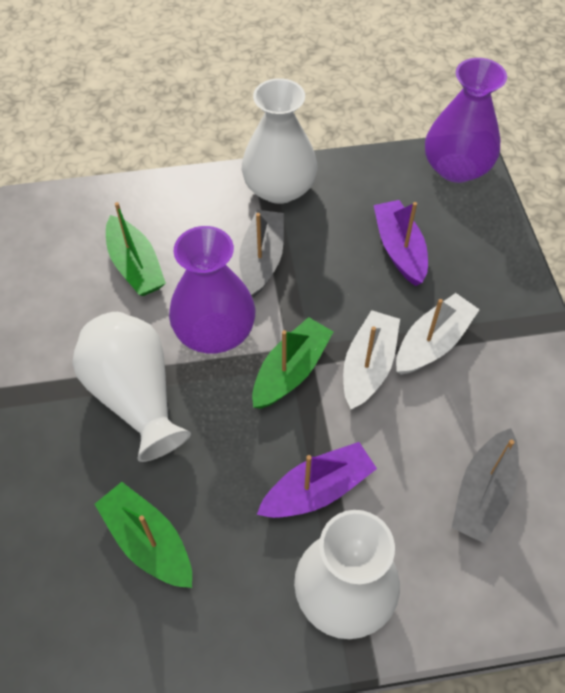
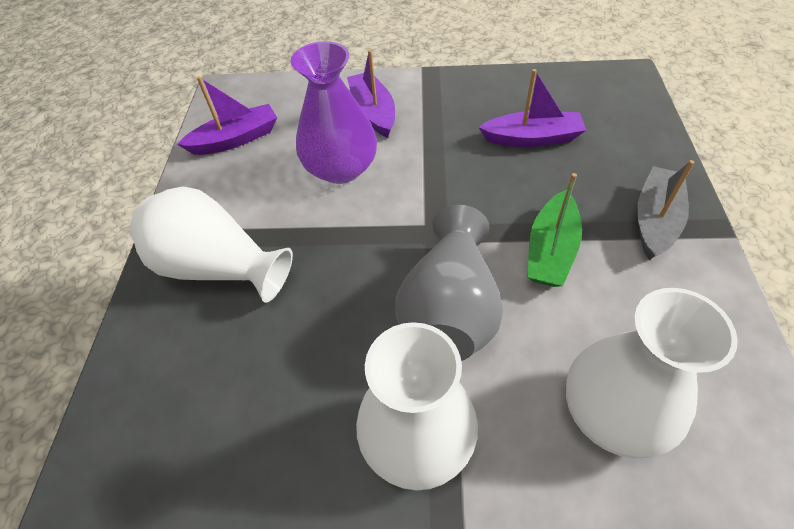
green boat: 3 -> 1
grey boat: 2 -> 1
grey vase: 0 -> 1
purple boat: 2 -> 3
purple vase: 2 -> 1
white boat: 2 -> 0

